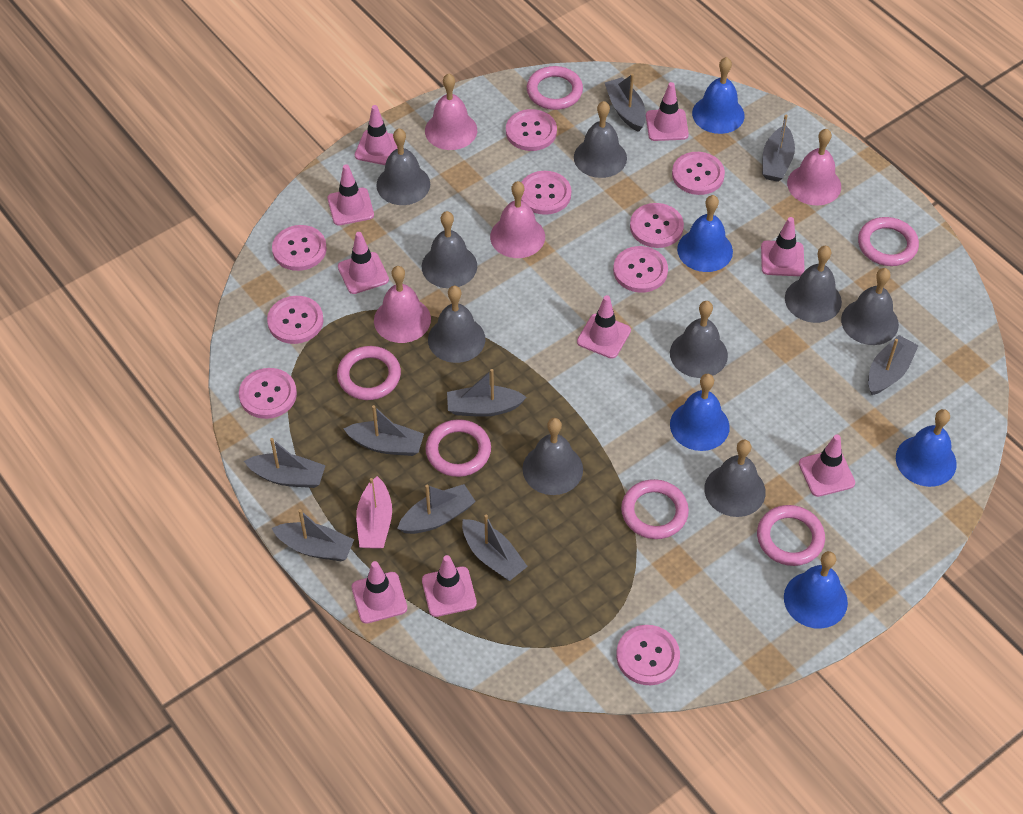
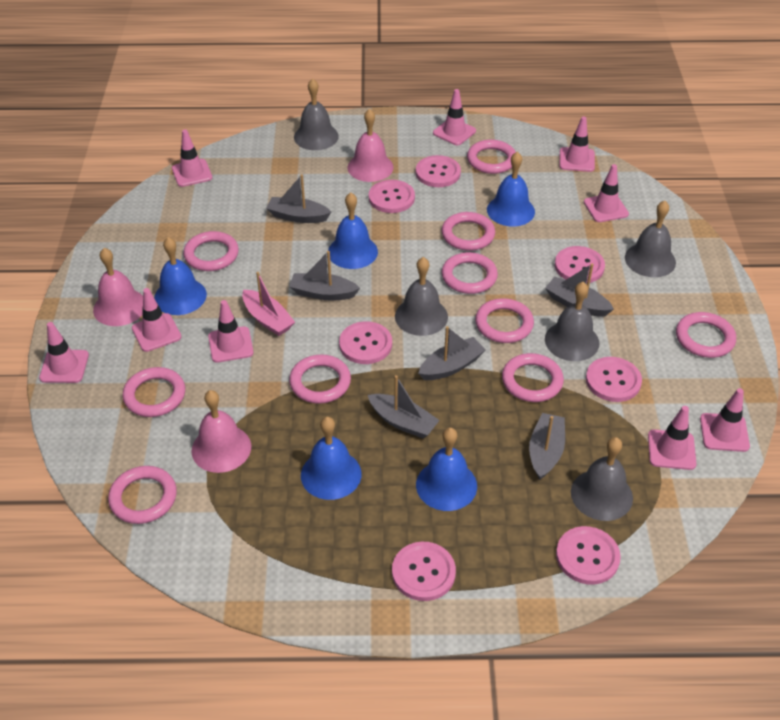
grey bell: 9 -> 5
grey boat: 9 -> 6
pink bell: 4 -> 3
pink button: 9 -> 7
pink ring: 6 -> 10

